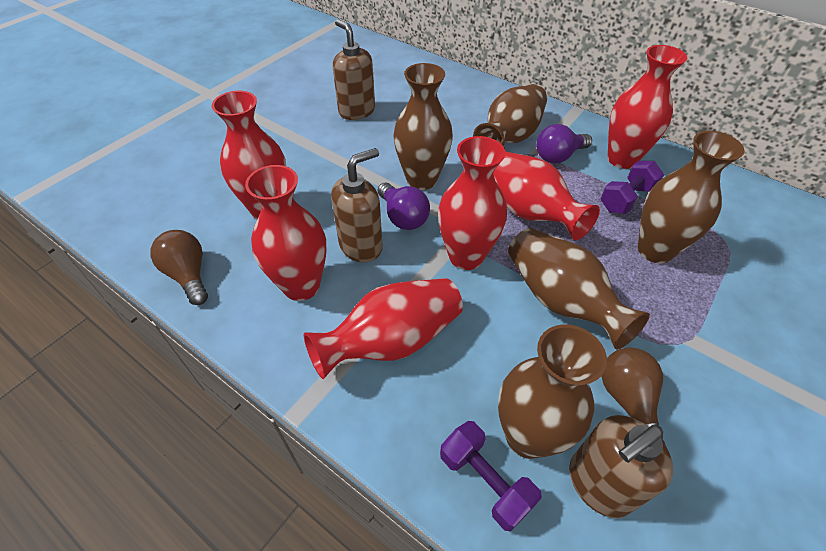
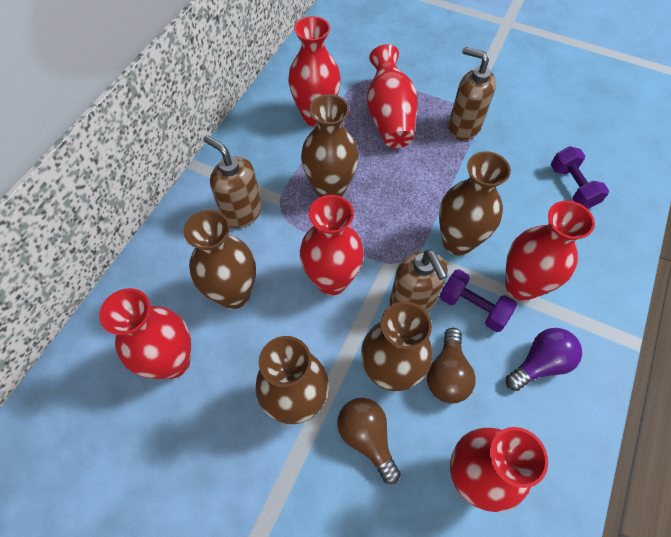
purple light bulb: 2 -> 1

